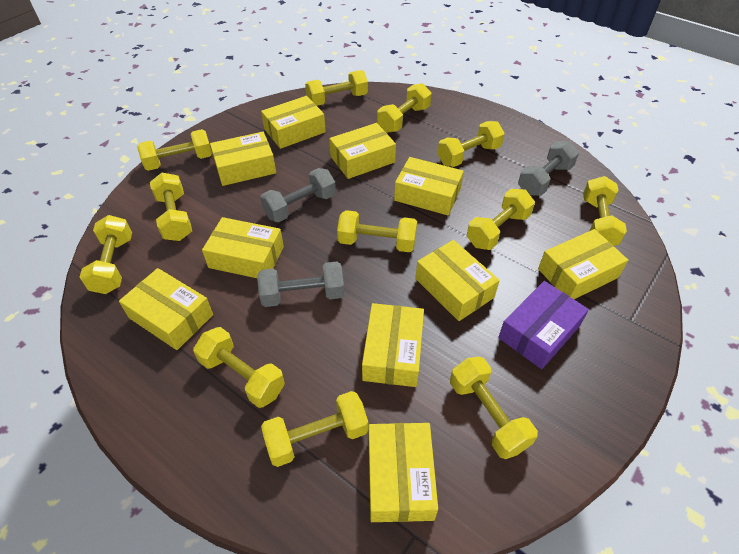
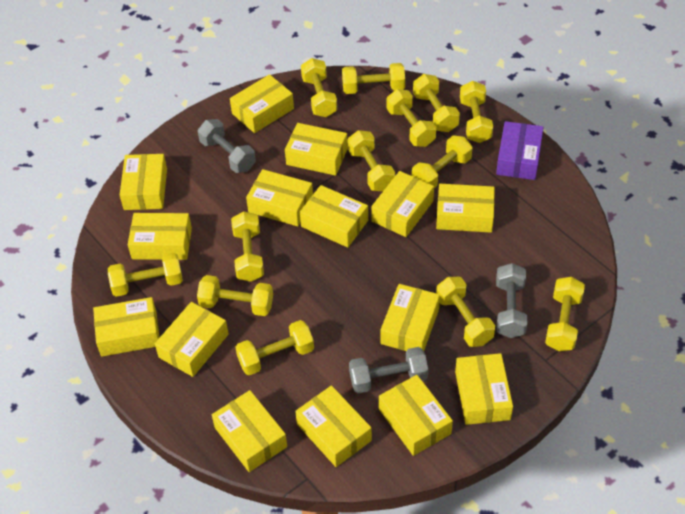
yellow box: 10 -> 15
yellow dumbbell: 12 -> 13

